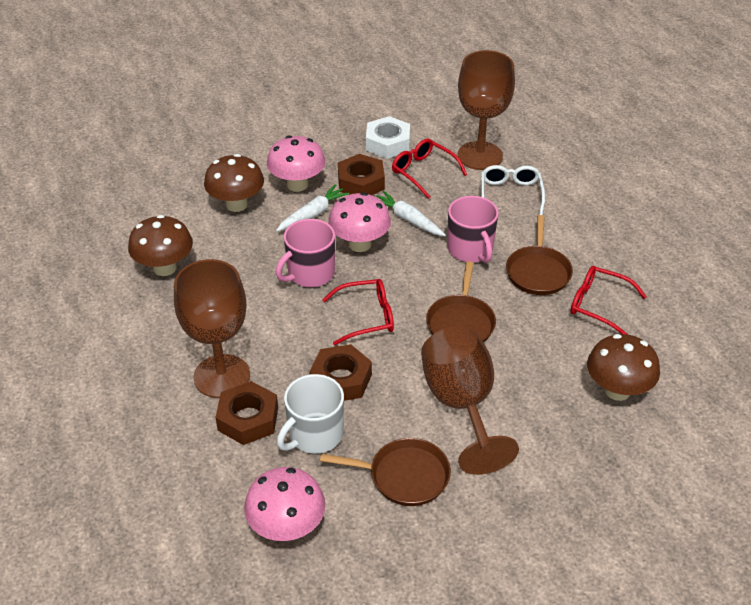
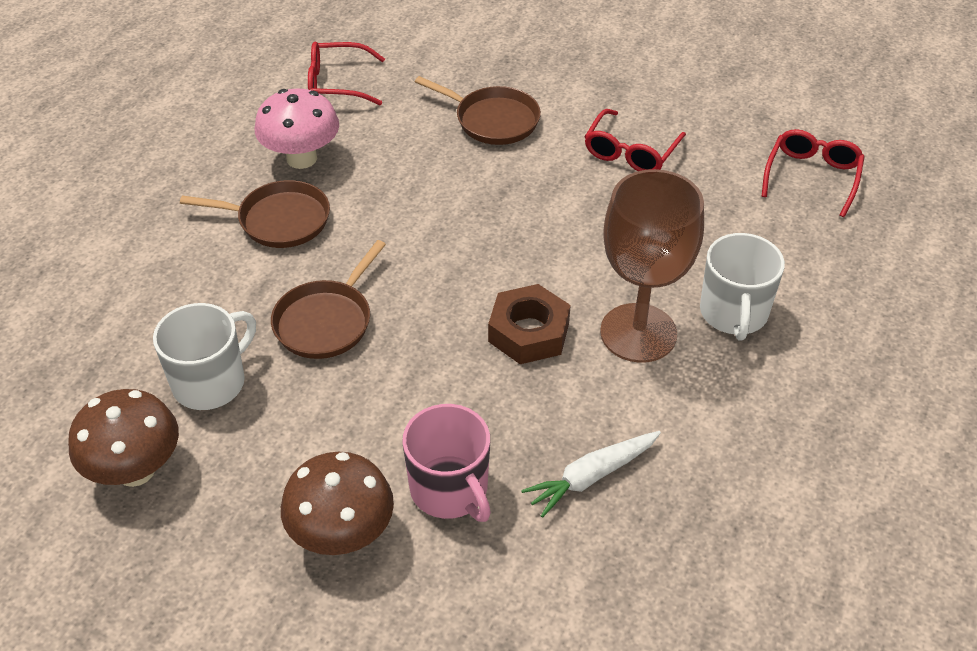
brown goblet: 3 -> 1
brown mushroom: 3 -> 2
brown nut: 3 -> 1
pink mug: 2 -> 1
pink mushroom: 3 -> 1
white carrot: 2 -> 1
white glasses: 1 -> 0
white mug: 1 -> 2
white nut: 1 -> 0

